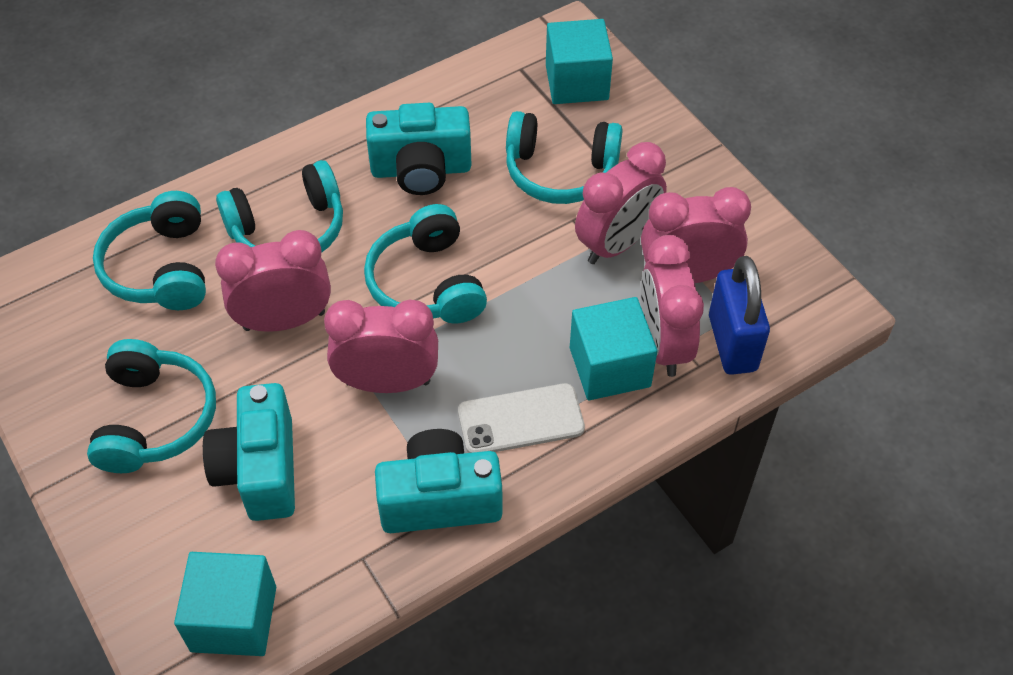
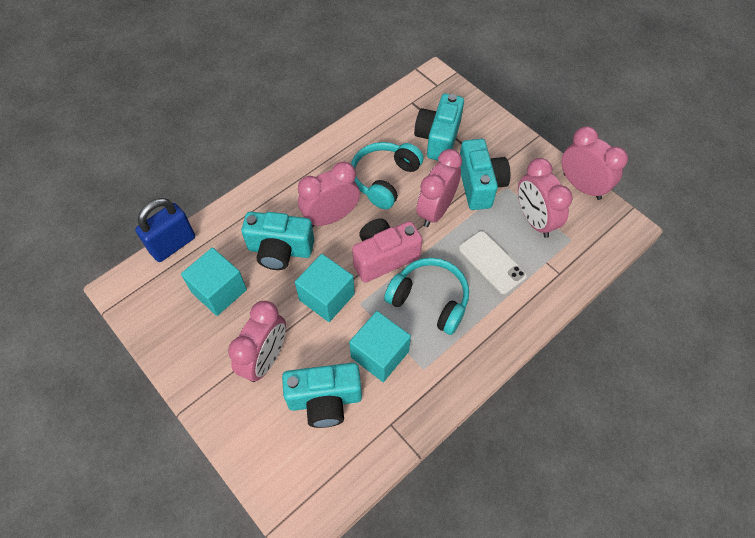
pink camera: 0 -> 1
turquoise camera: 3 -> 4
turquoise headphones: 5 -> 2

